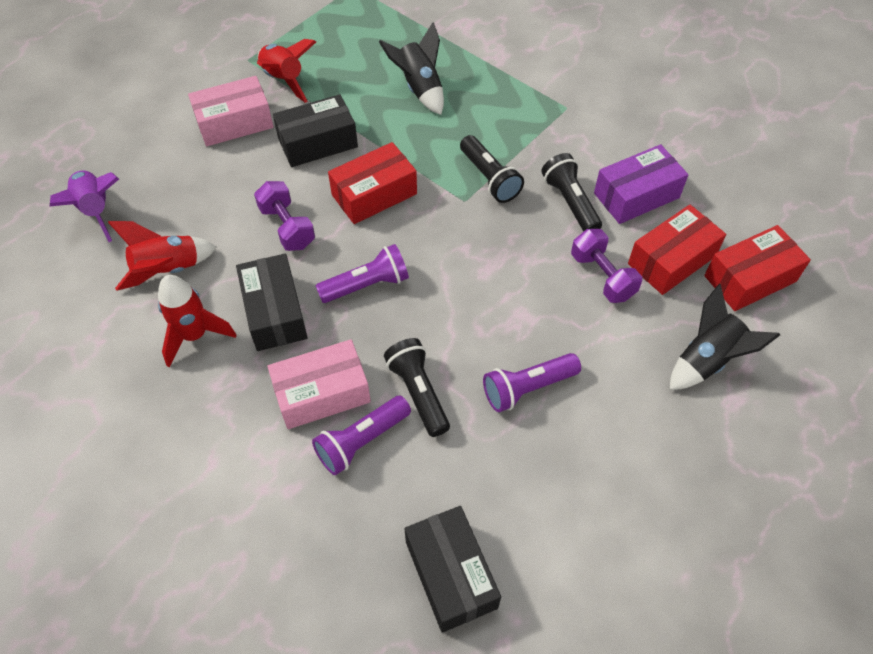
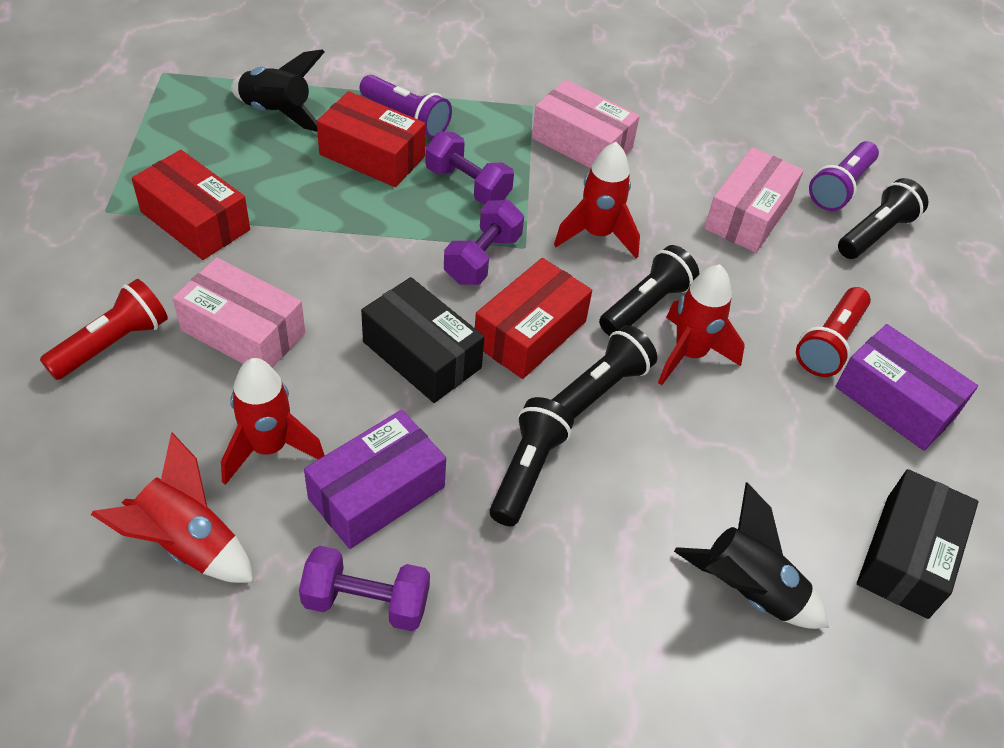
black box: 3 -> 2
black flashlight: 3 -> 4
pink box: 2 -> 3
purple box: 1 -> 2
purple dumbbell: 2 -> 3
purple flashlight: 3 -> 2
purple rocket: 1 -> 0
red flashlight: 0 -> 2
red rocket: 3 -> 4

